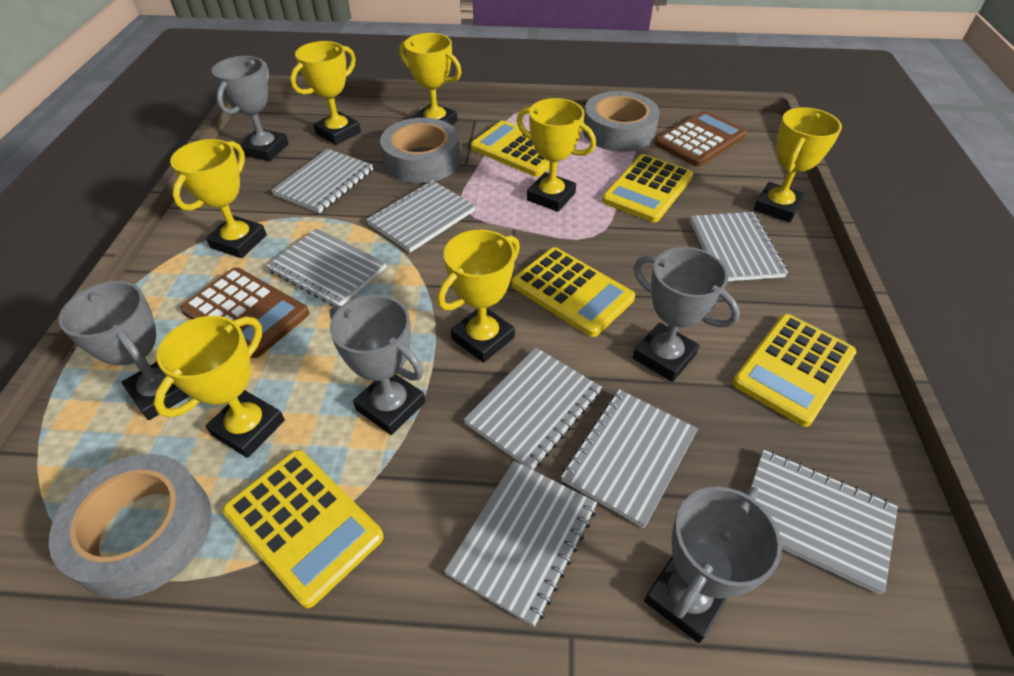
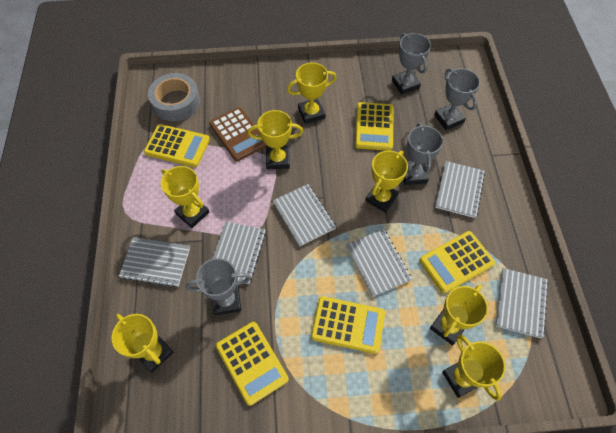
brown calculator: 2 -> 1
grey notebook: 8 -> 6
grey tape: 3 -> 1
grey trophy: 5 -> 4

